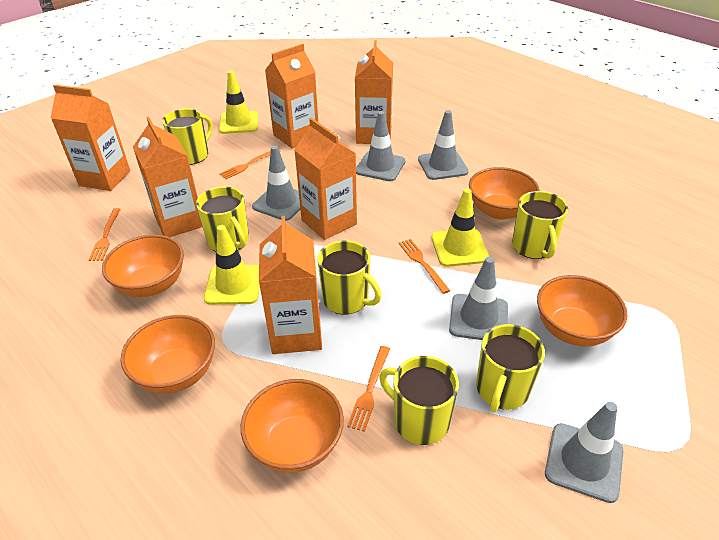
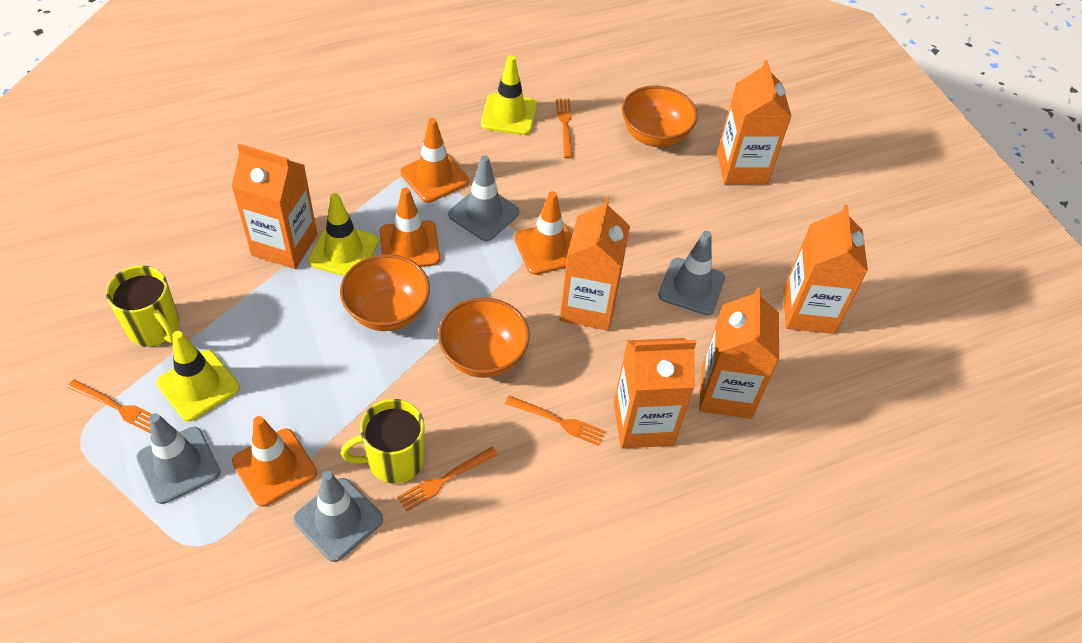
grey traffic cone: 5 -> 4
orange bowl: 5 -> 3
orange traffic cone: 0 -> 4
yellow mug: 6 -> 2

